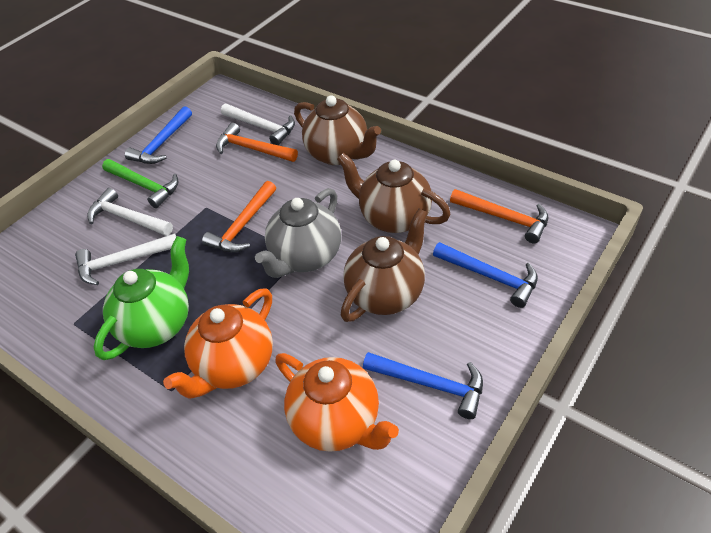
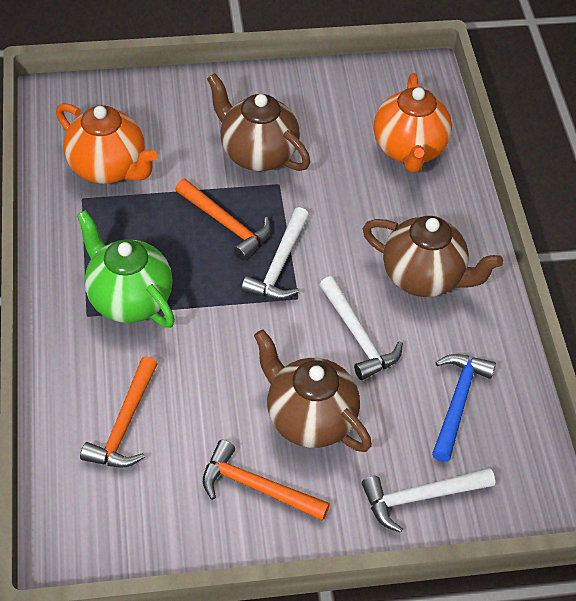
blue hammer: 3 -> 1
green hammer: 1 -> 0
grey teapot: 1 -> 0

